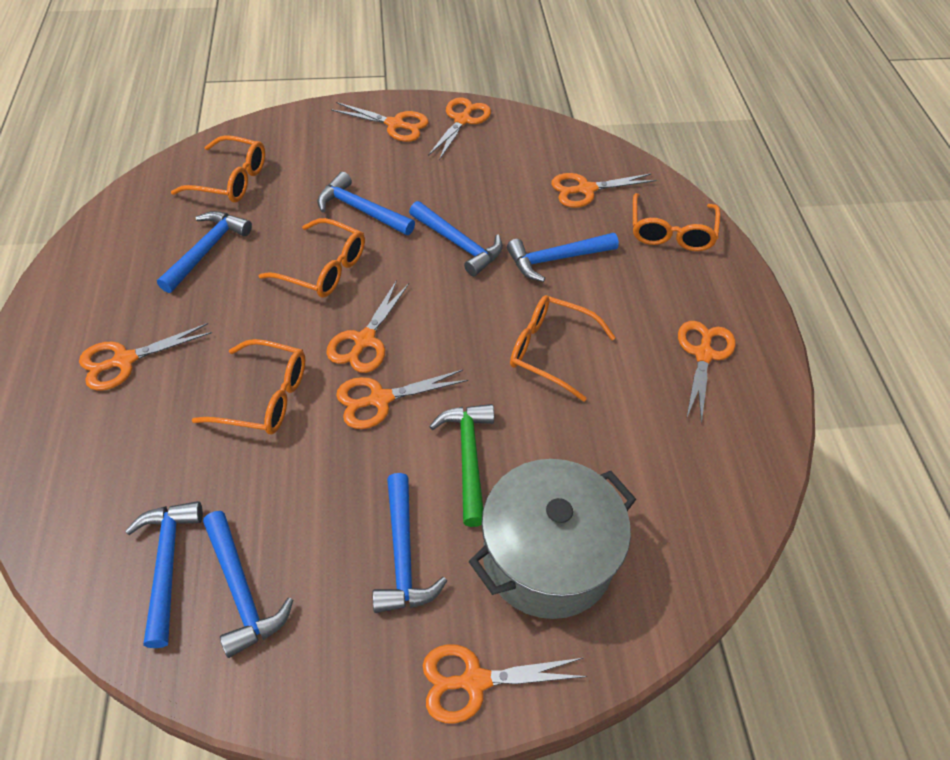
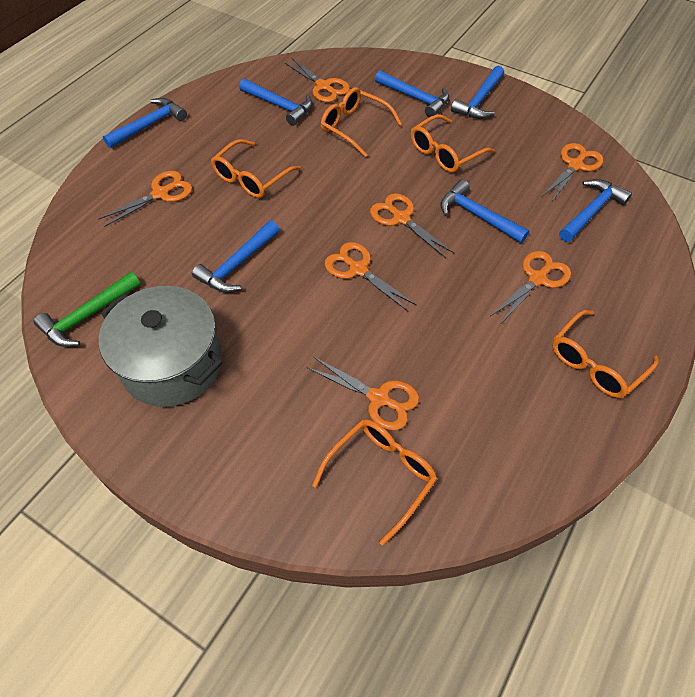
orange scissors: 8 -> 7

